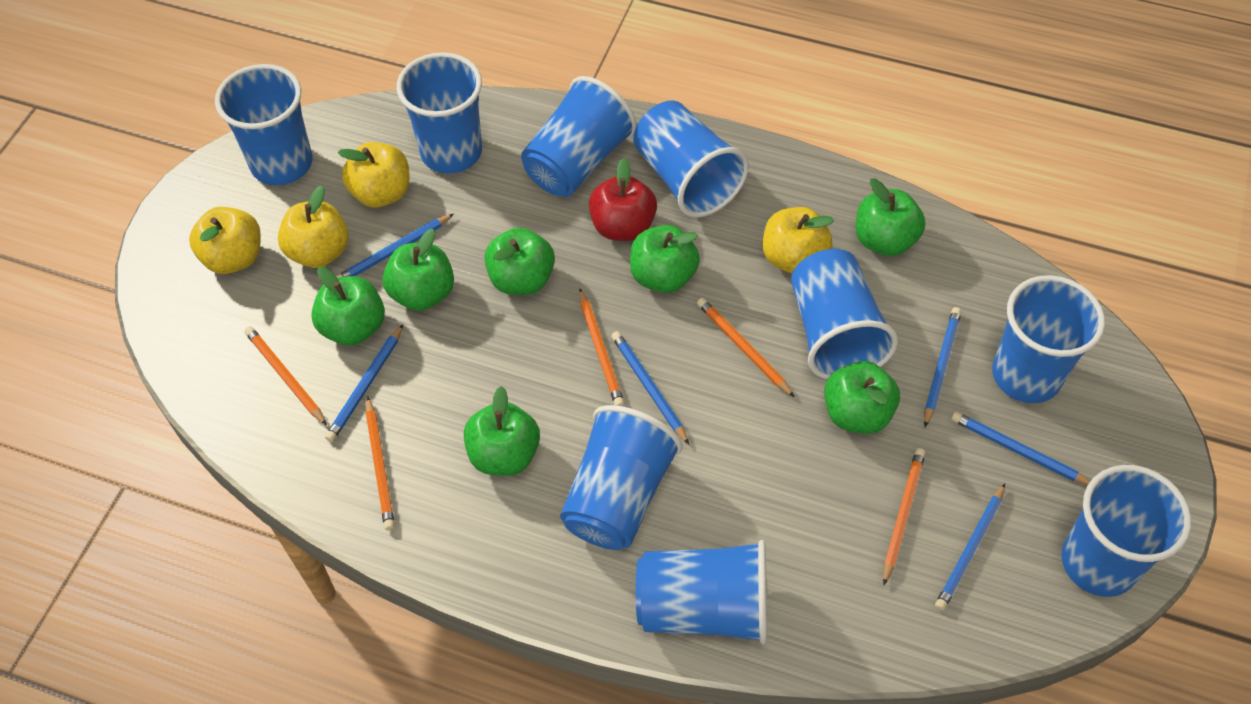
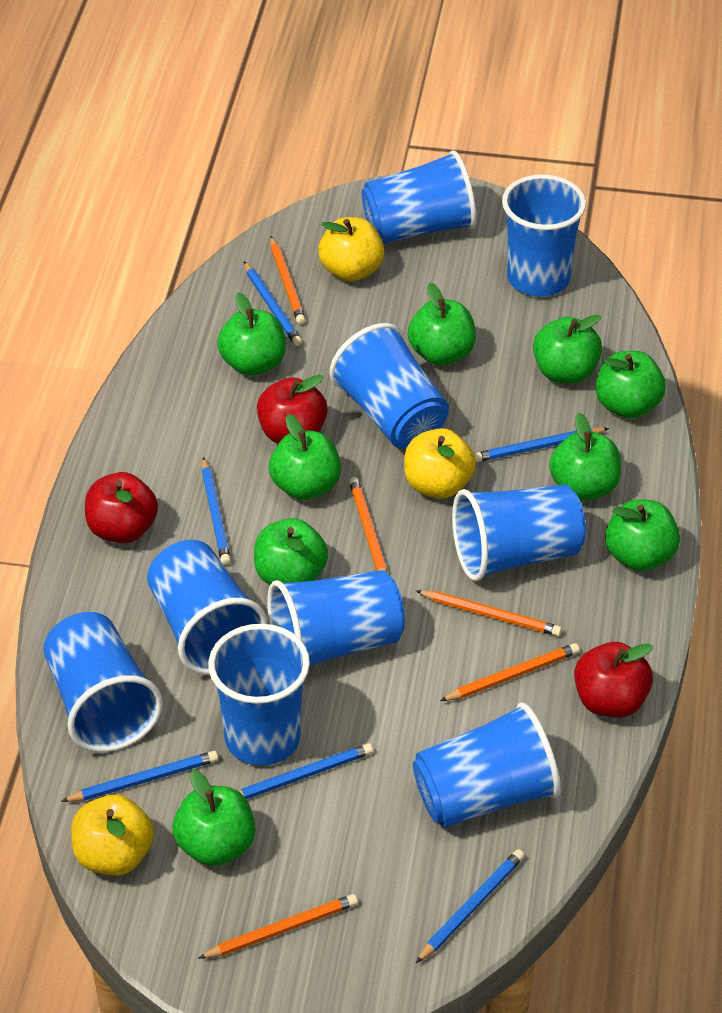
green apple: 7 -> 9
red apple: 1 -> 3
yellow apple: 4 -> 3

